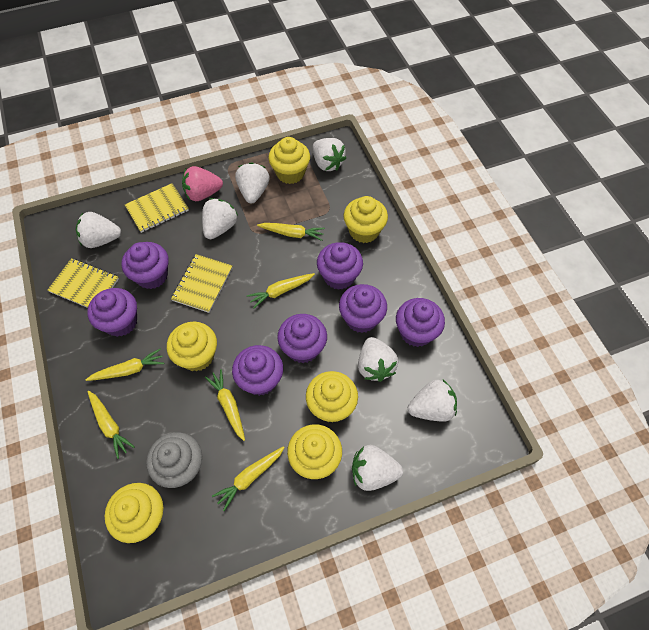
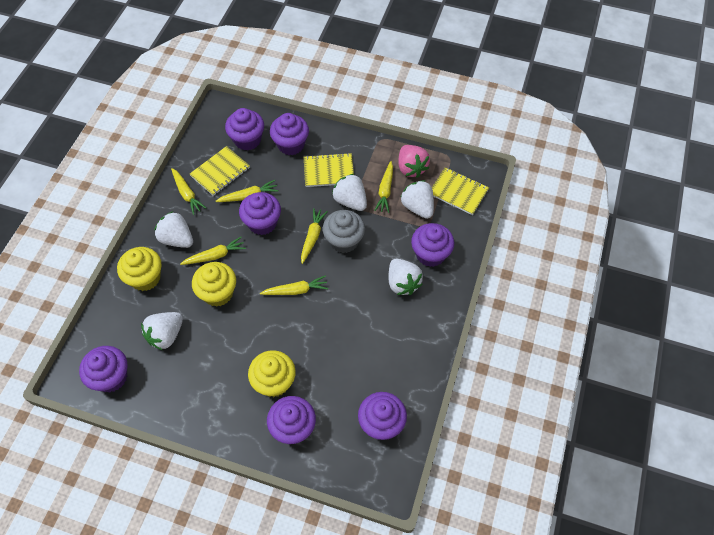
white strawberry: 7 -> 5
yellow cupcake: 6 -> 3

